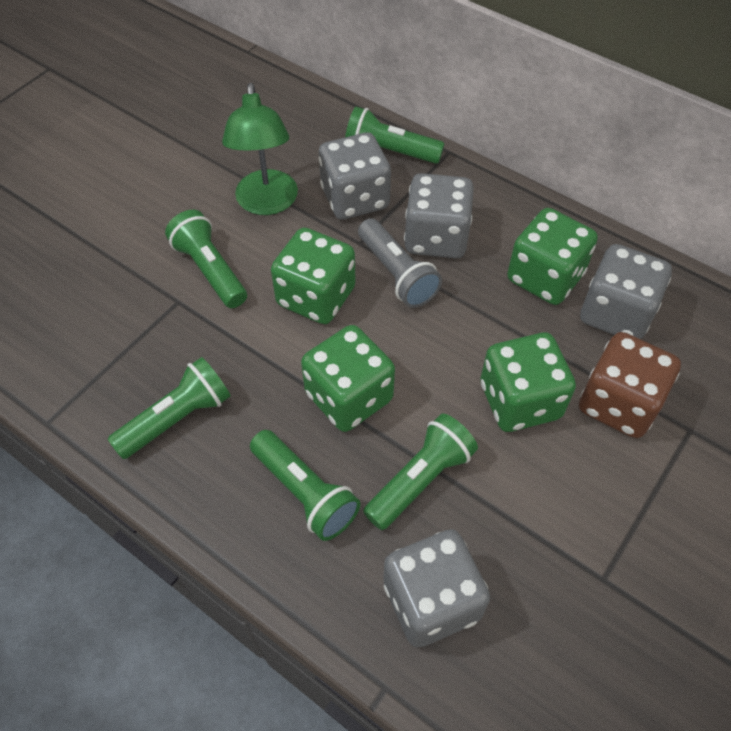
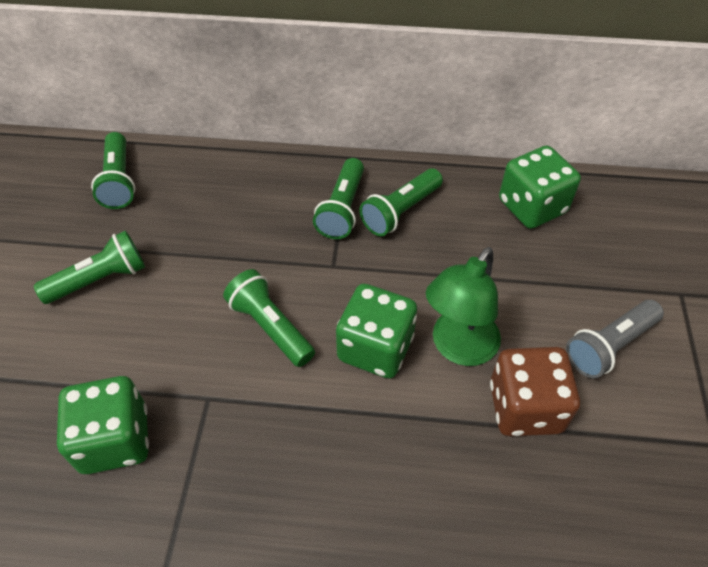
green dice: 4 -> 3
grey dice: 4 -> 0

